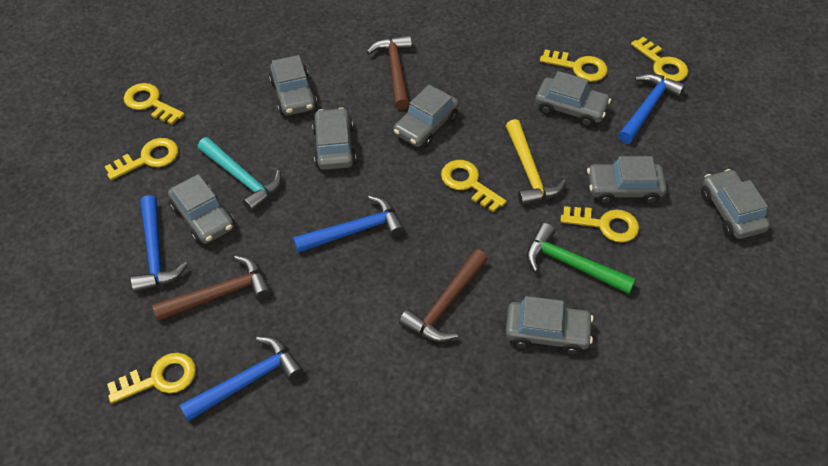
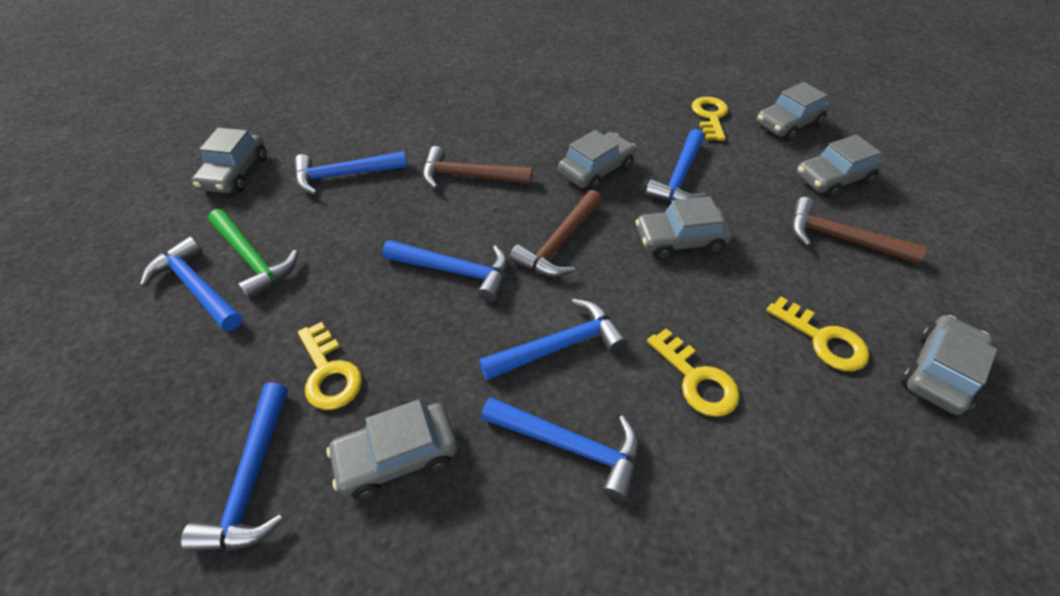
blue hammer: 4 -> 7
grey car: 8 -> 7
turquoise hammer: 1 -> 0
yellow hammer: 1 -> 0
yellow key: 7 -> 4

